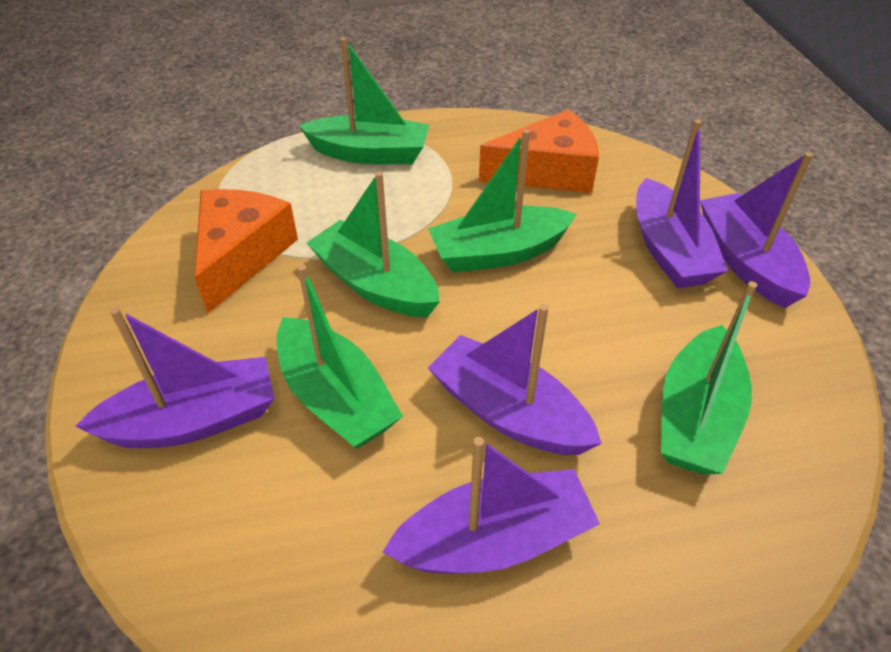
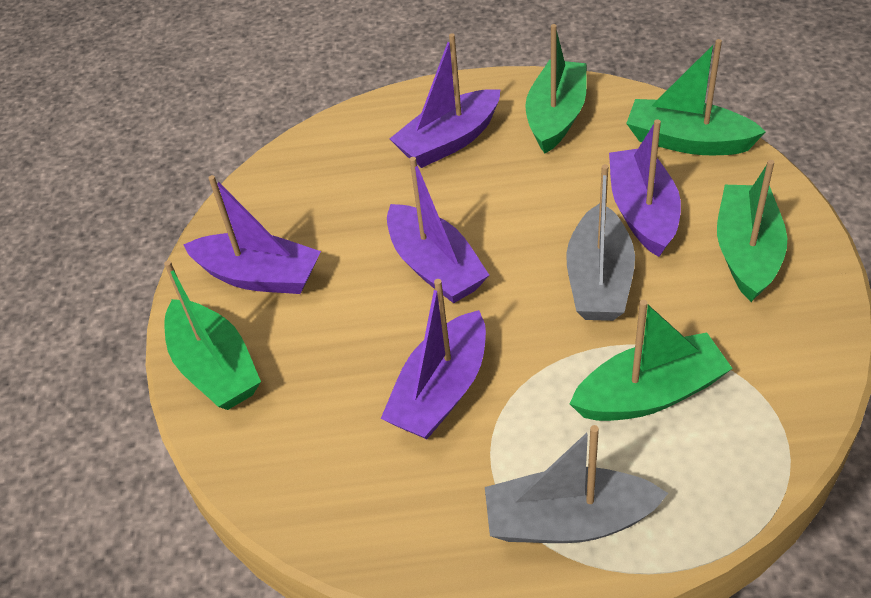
grey boat: 0 -> 2
orange cheese: 2 -> 0

